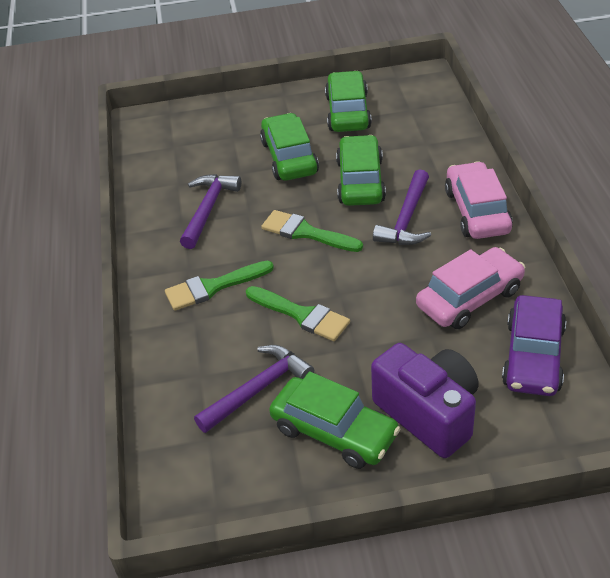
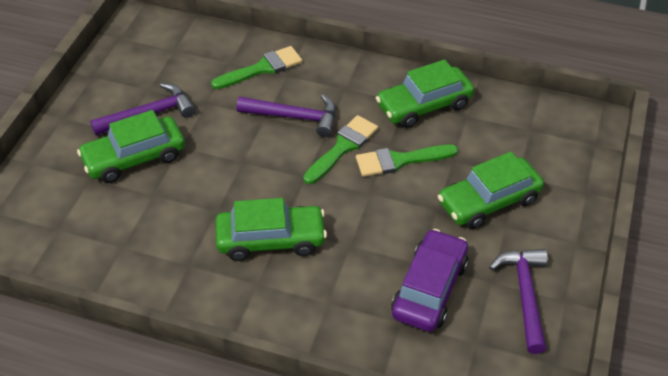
pink car: 2 -> 0
purple camera: 1 -> 0

